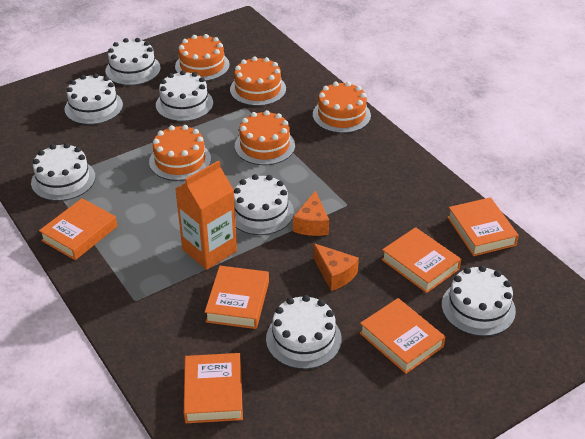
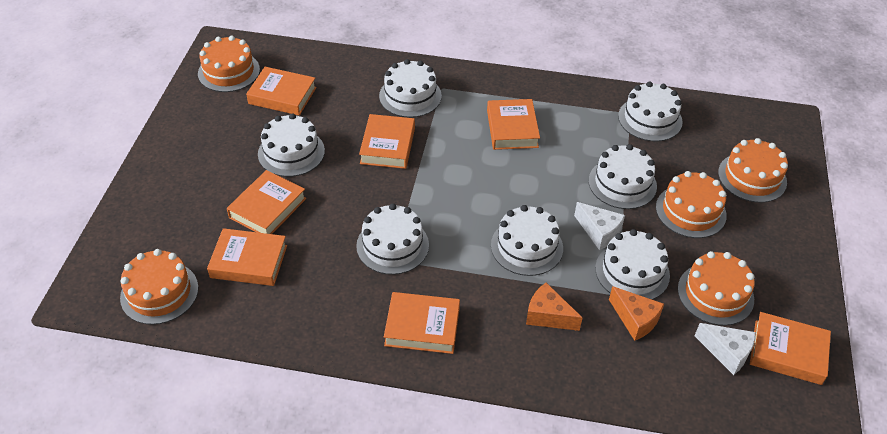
orange book: 6 -> 7
orange carton: 1 -> 0
white cheese: 0 -> 2

